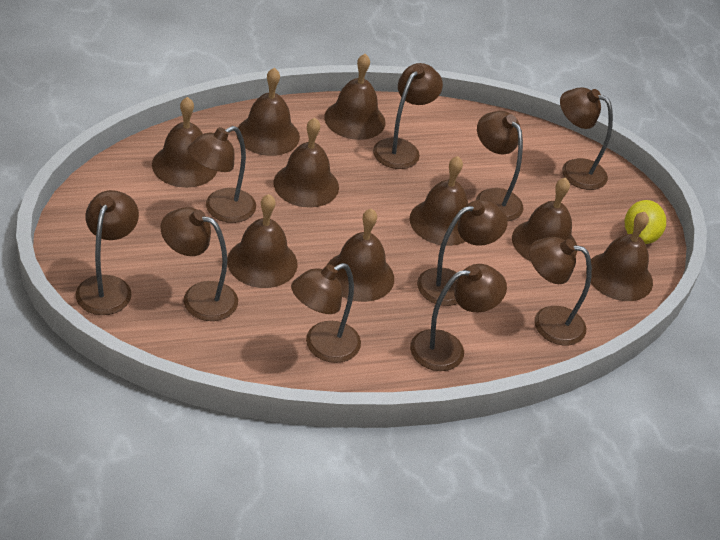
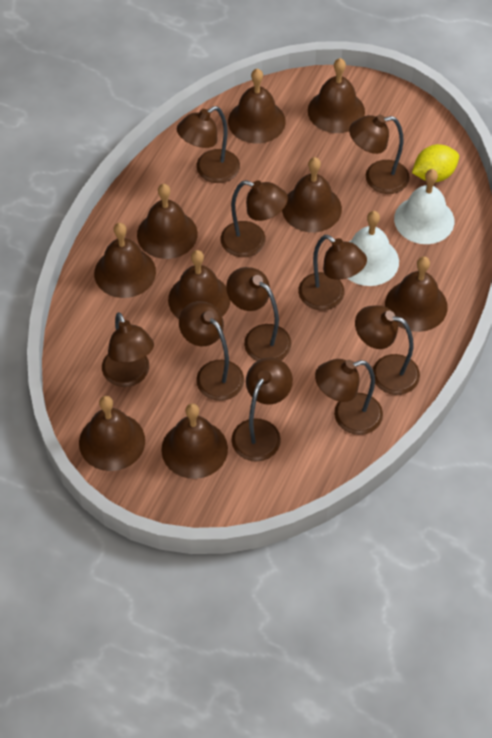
white bell: 0 -> 2

